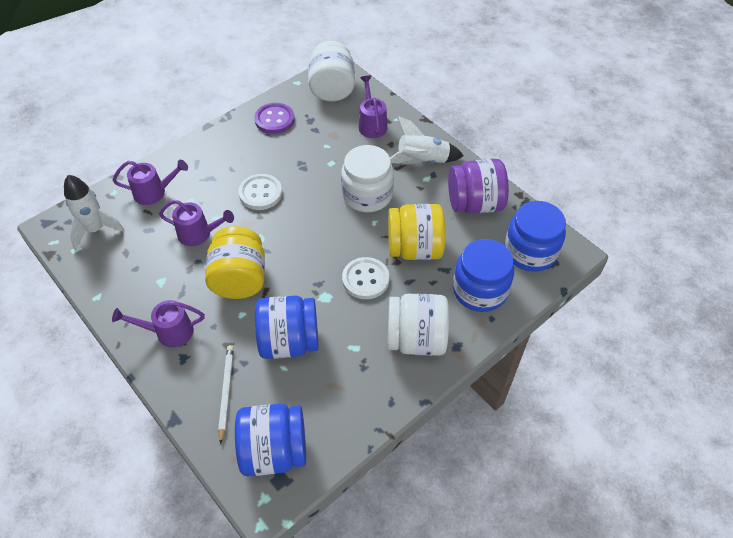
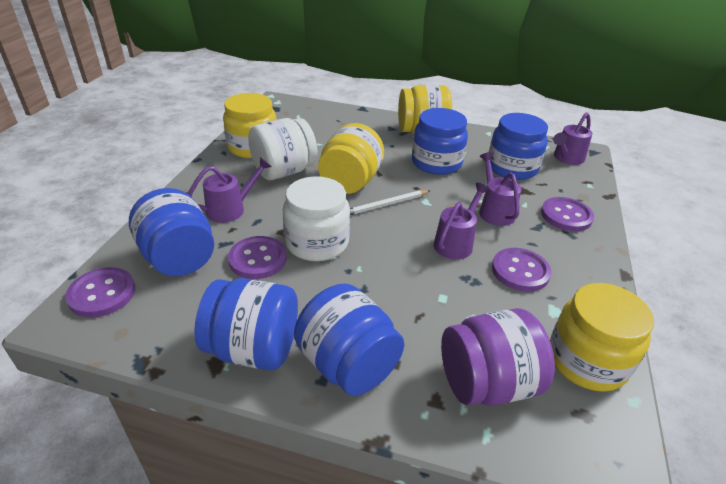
blue jar: 4 -> 5
purple button: 1 -> 4
white button: 2 -> 0
white jar: 3 -> 2
white rocket: 2 -> 0
yellow jar: 2 -> 4

